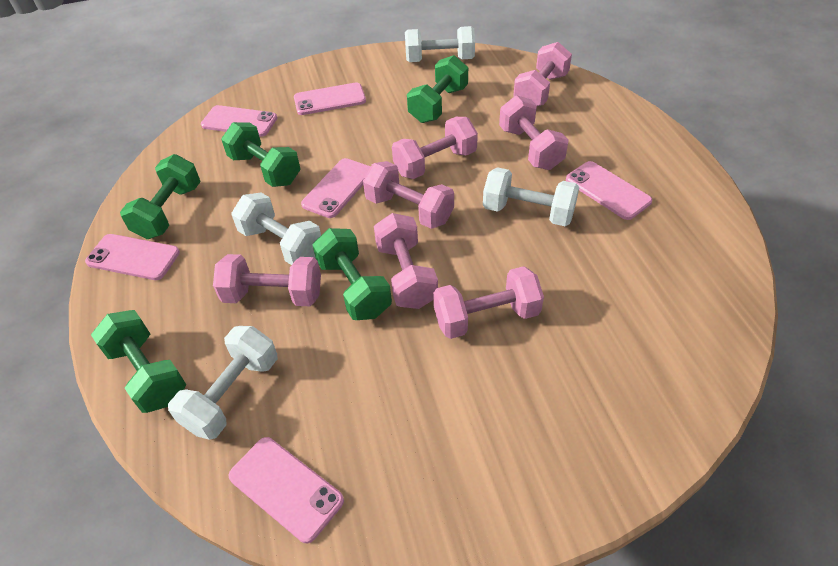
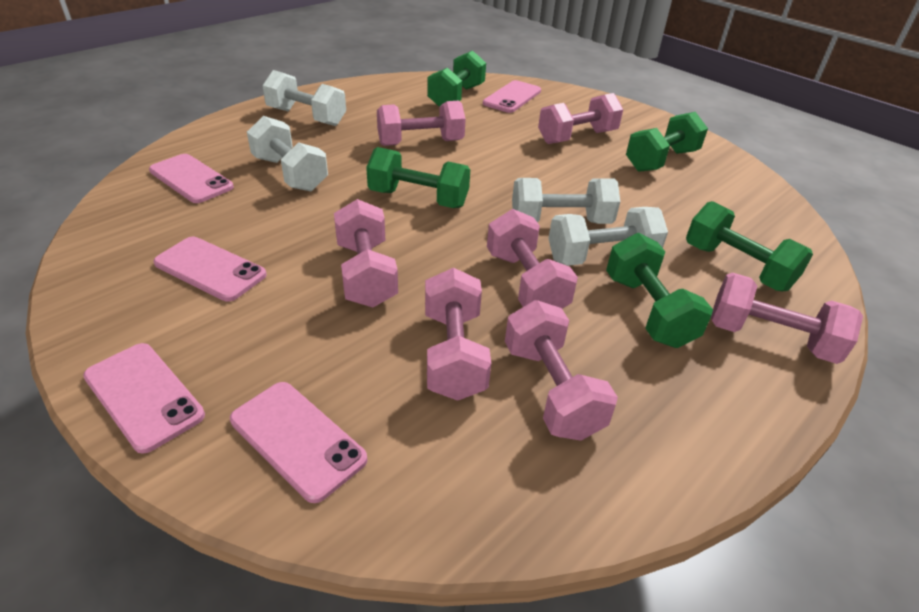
pink phone: 6 -> 5

